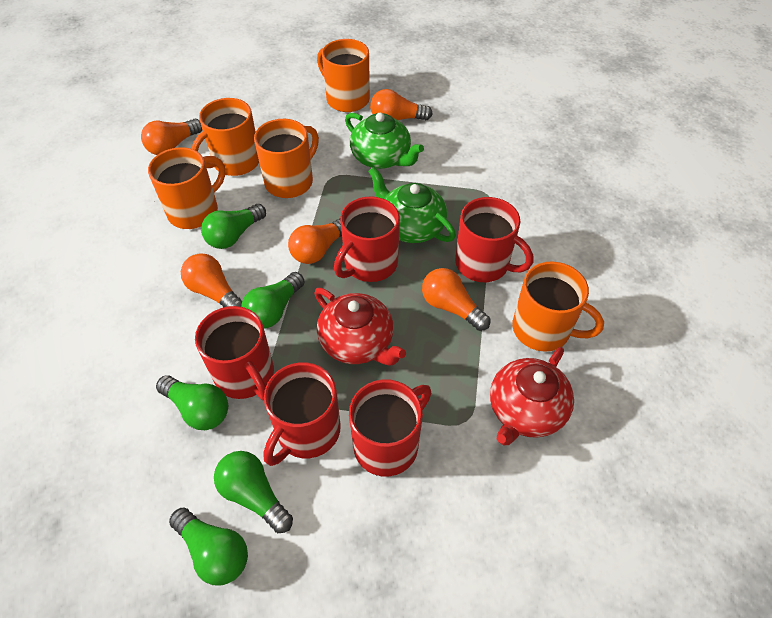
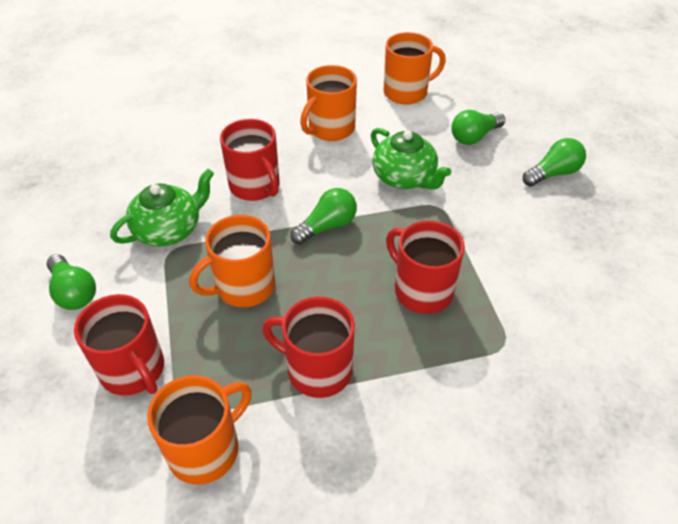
green light bulb: 5 -> 4
orange light bulb: 5 -> 0
orange mug: 5 -> 4
red mug: 5 -> 4
red teapot: 2 -> 0

